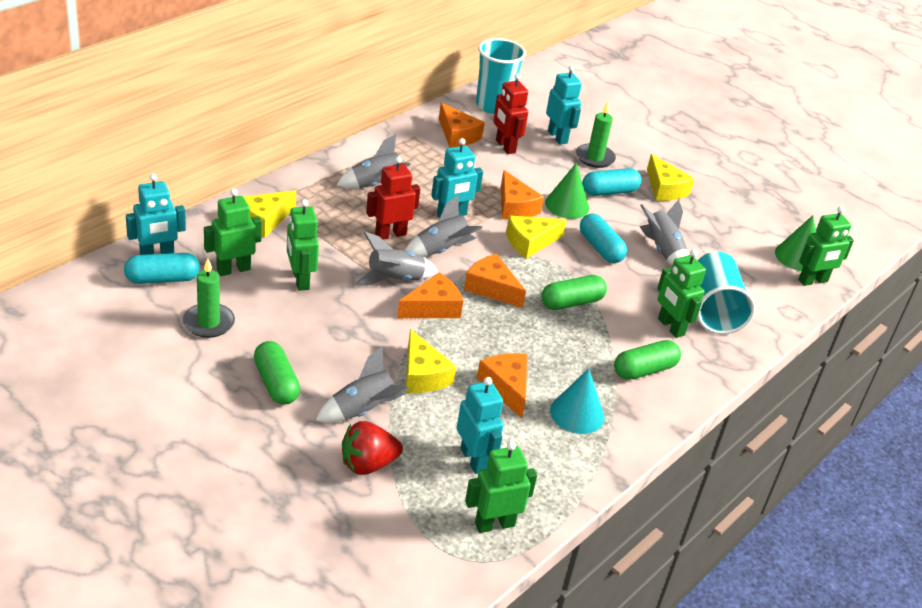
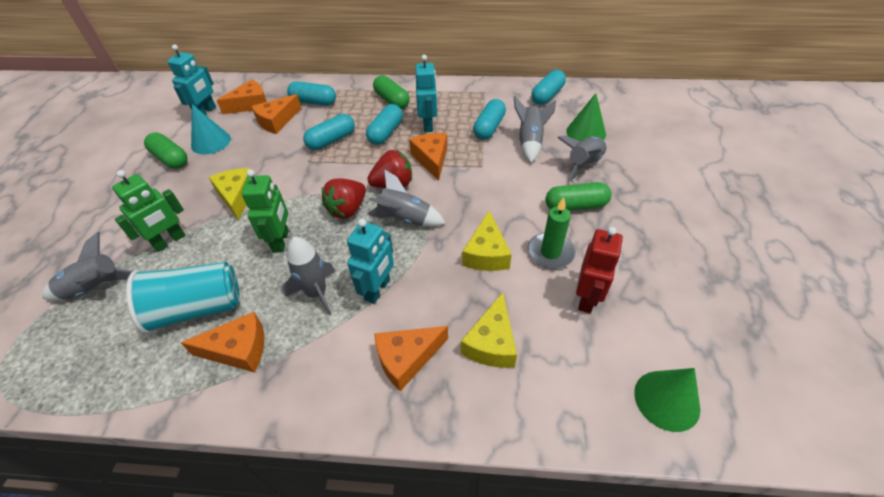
green candle: 2 -> 1
green robot: 5 -> 2
red robot: 2 -> 1
red strawberry: 1 -> 2
turquoise capsule: 3 -> 5
turquoise cup: 2 -> 1
turquoise robot: 4 -> 3
yellow cheese: 4 -> 3

